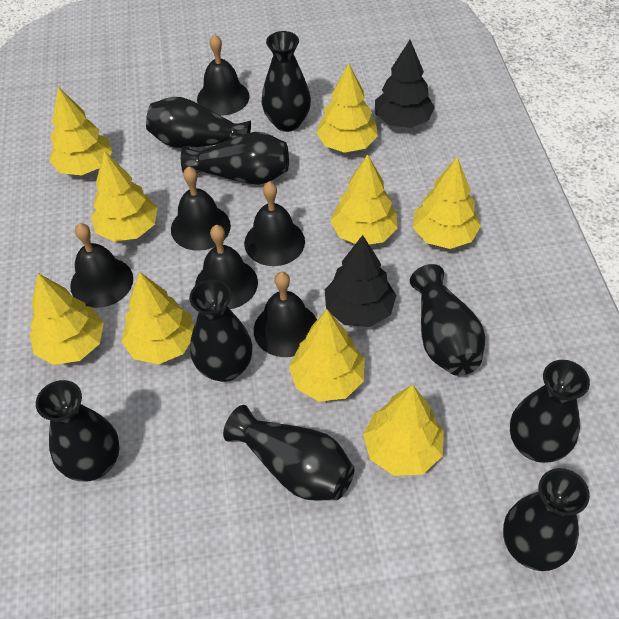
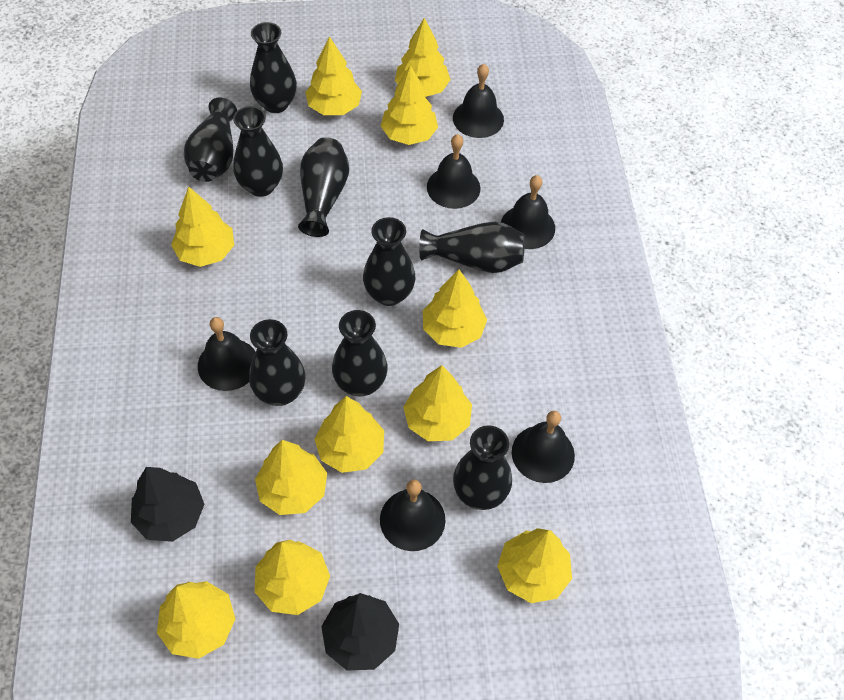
yellow tree: 9 -> 11

